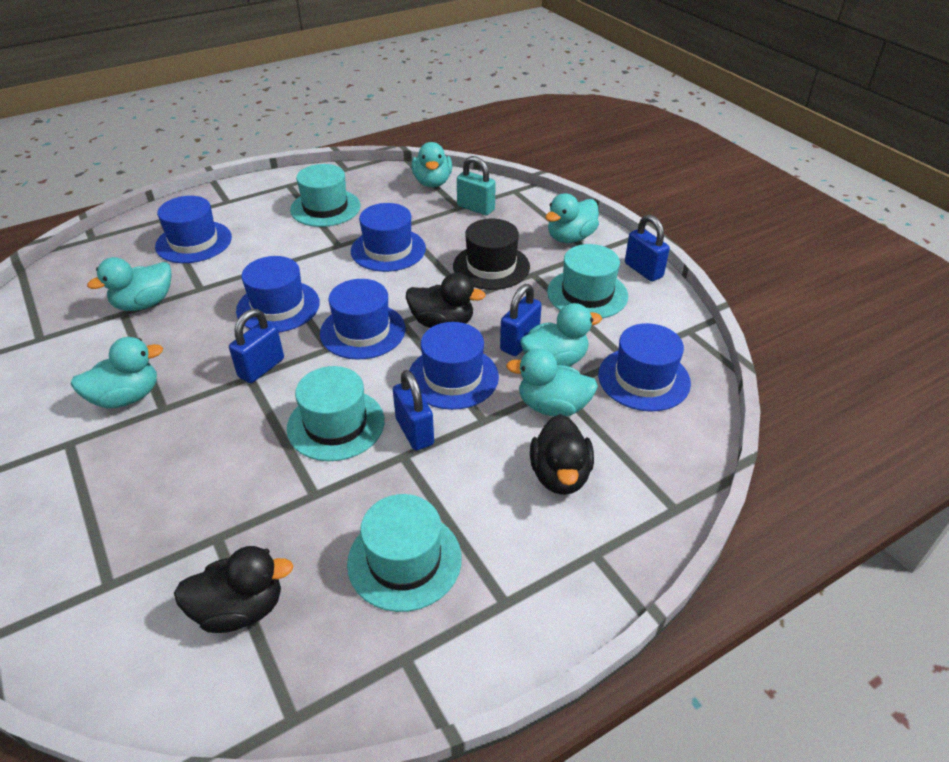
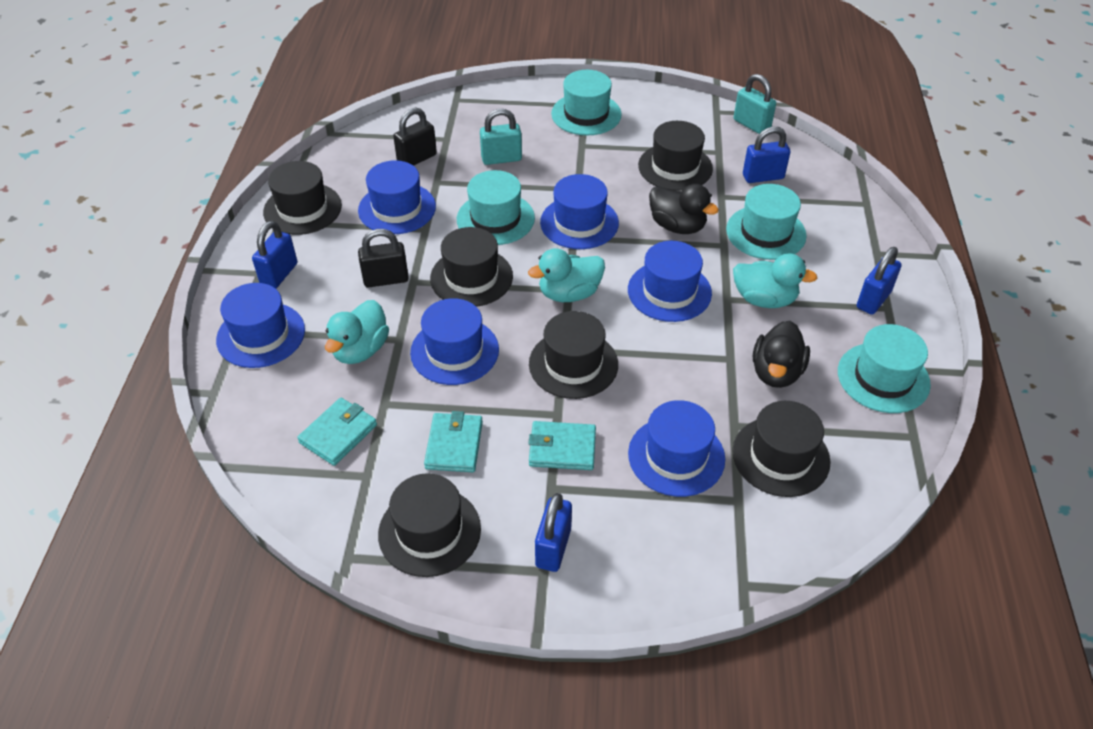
black duck: 3 -> 2
black hat: 1 -> 6
black padlock: 0 -> 2
turquoise duck: 6 -> 3
turquoise padlock: 1 -> 2
turquoise wallet: 0 -> 3

